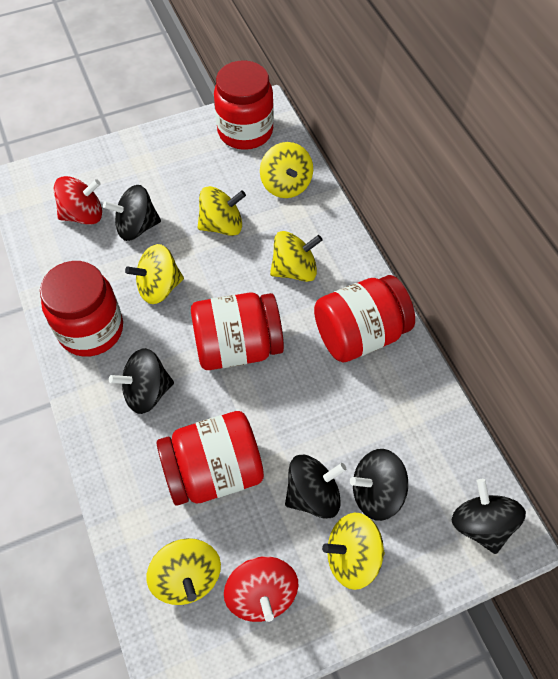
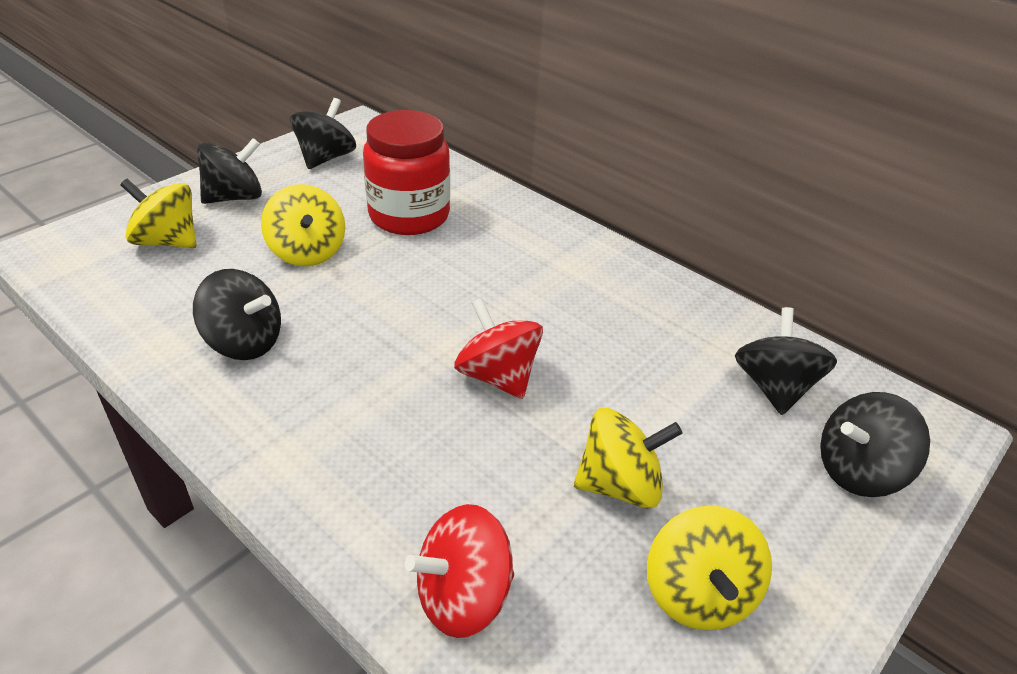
red jar: 5 -> 1
yellow spinning top: 6 -> 4

